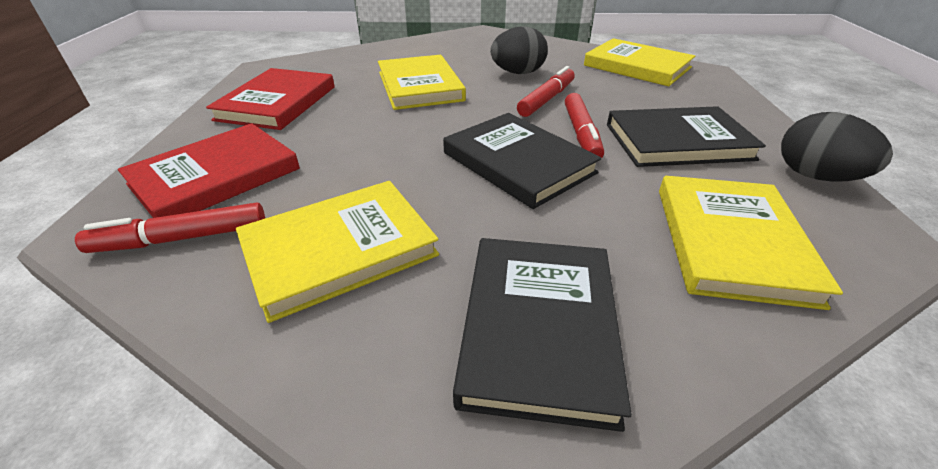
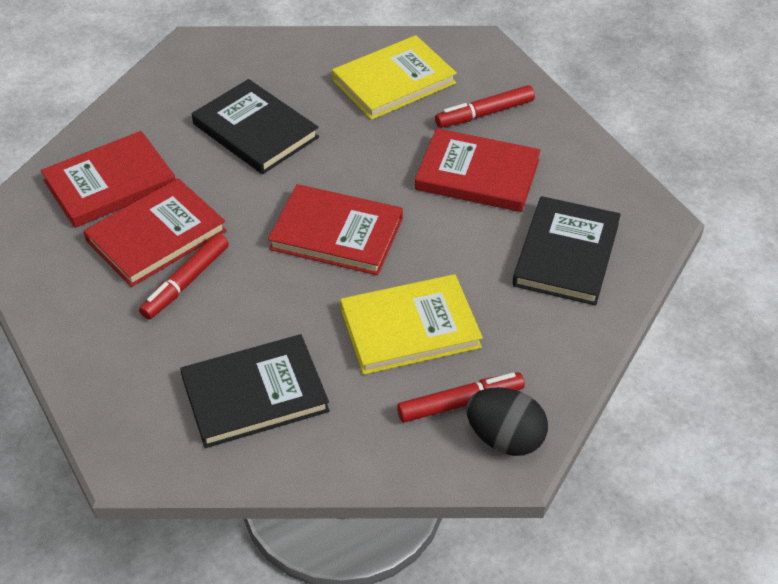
black egg: 2 -> 1
red book: 2 -> 4
yellow book: 4 -> 2

